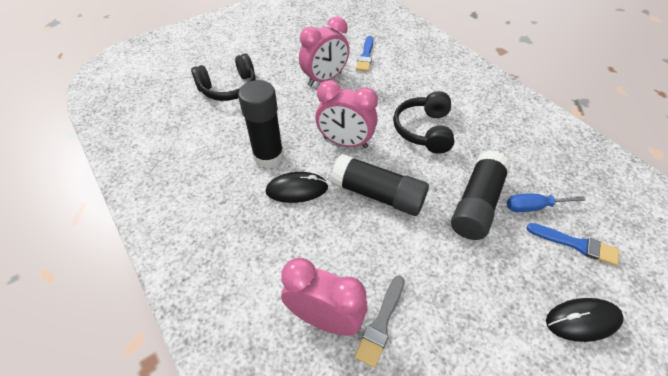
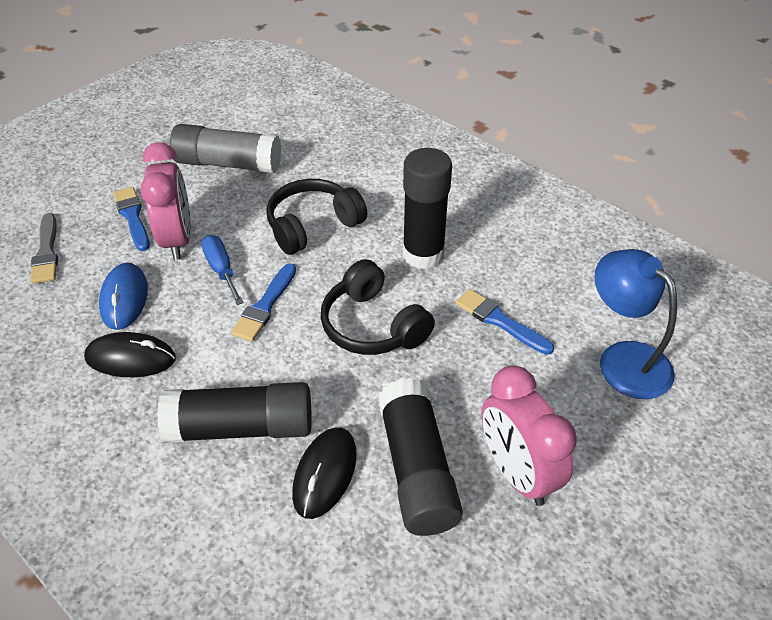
blue brush: 2 -> 3
blue lamp: 0 -> 1
blue mouse: 0 -> 1
grey glue stick: 0 -> 1
pink clock: 3 -> 2

